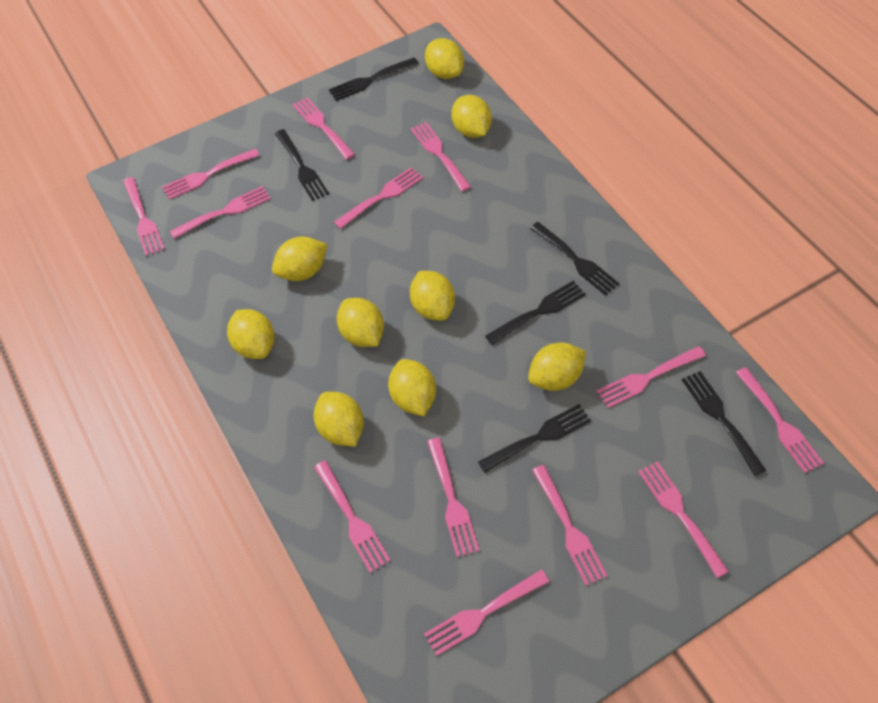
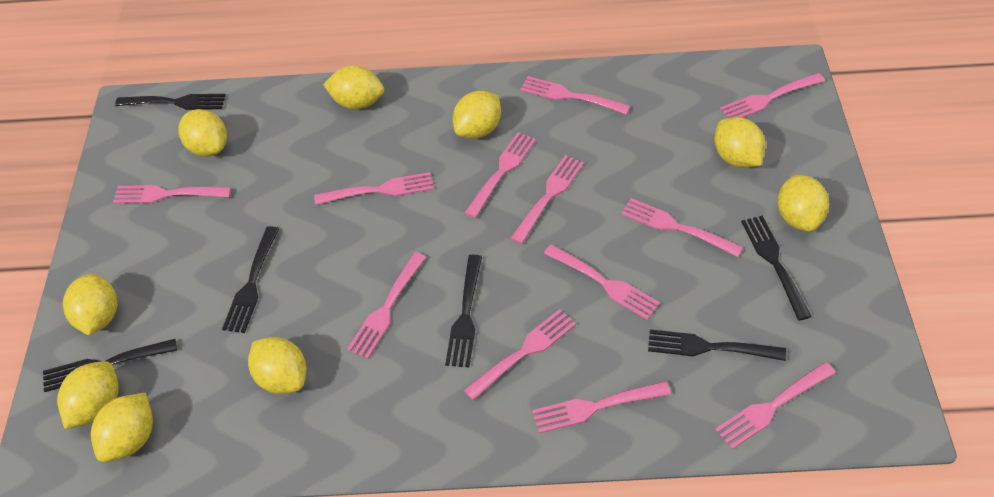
pink fork: 13 -> 12

